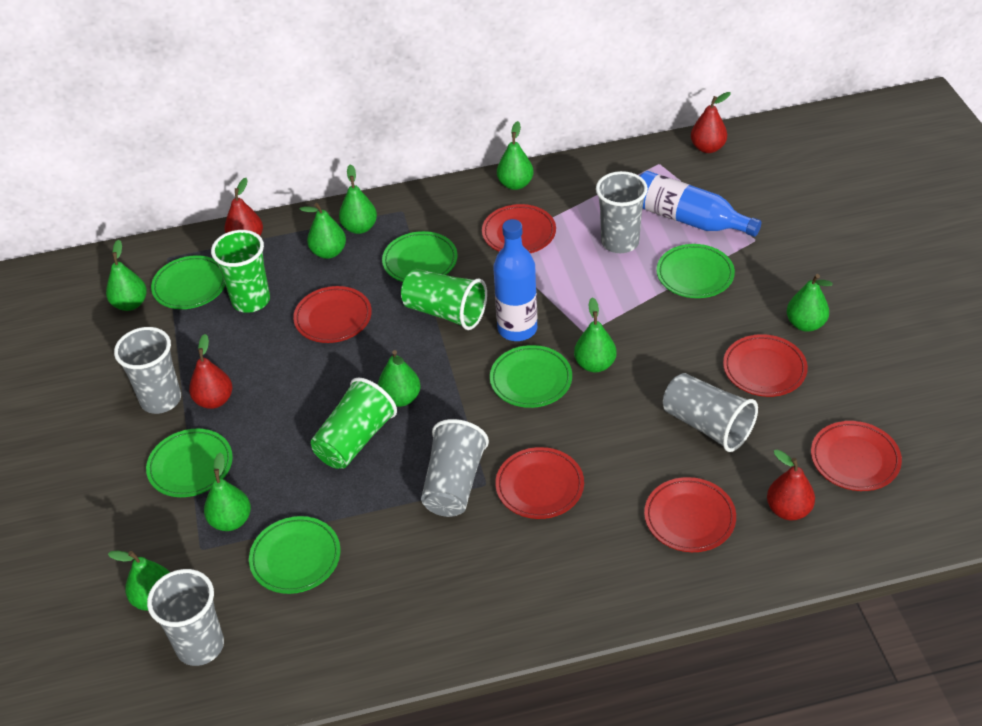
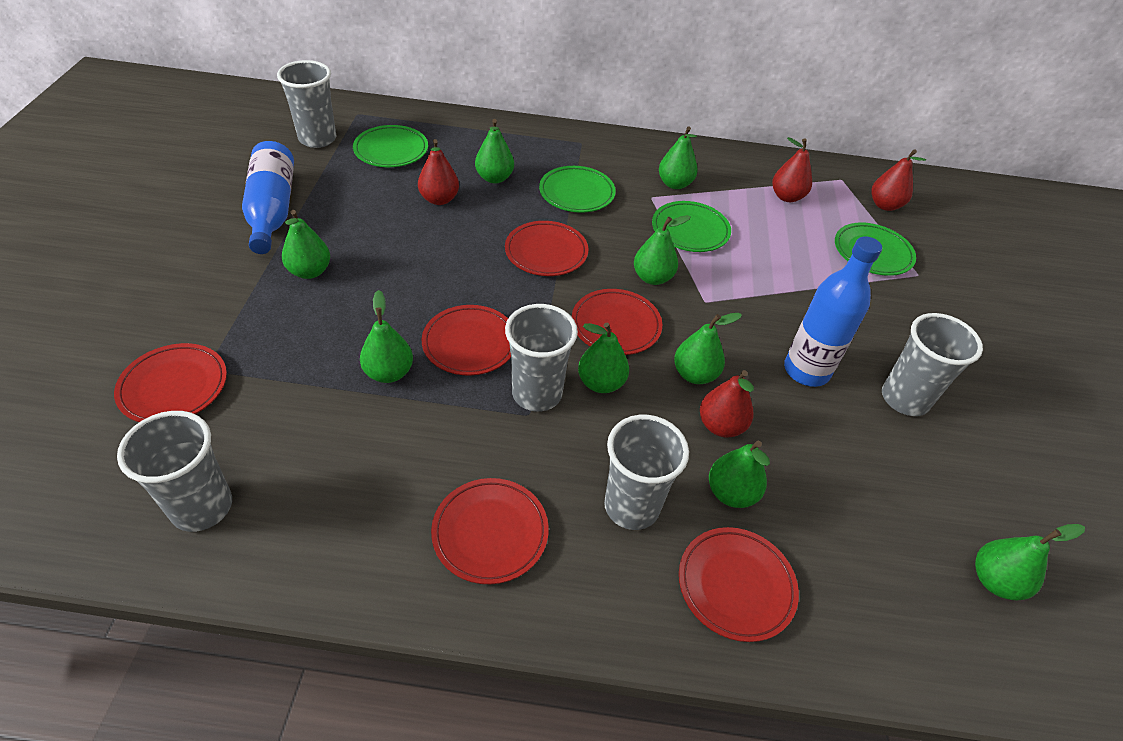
green cup: 3 -> 0
green plate: 6 -> 4

